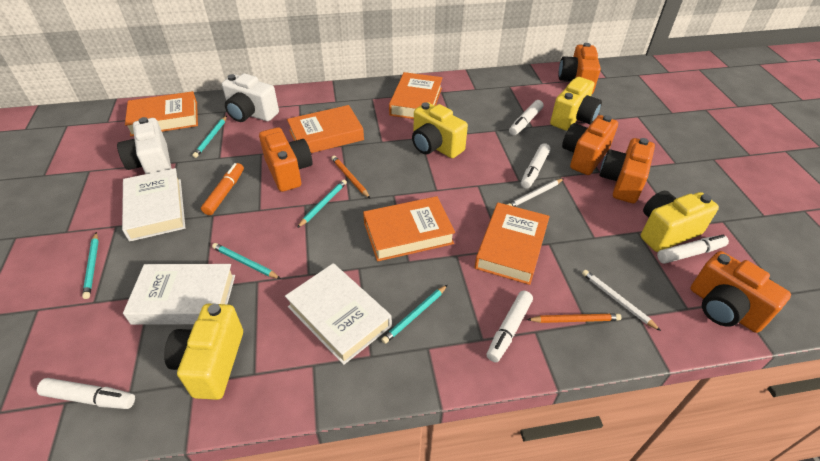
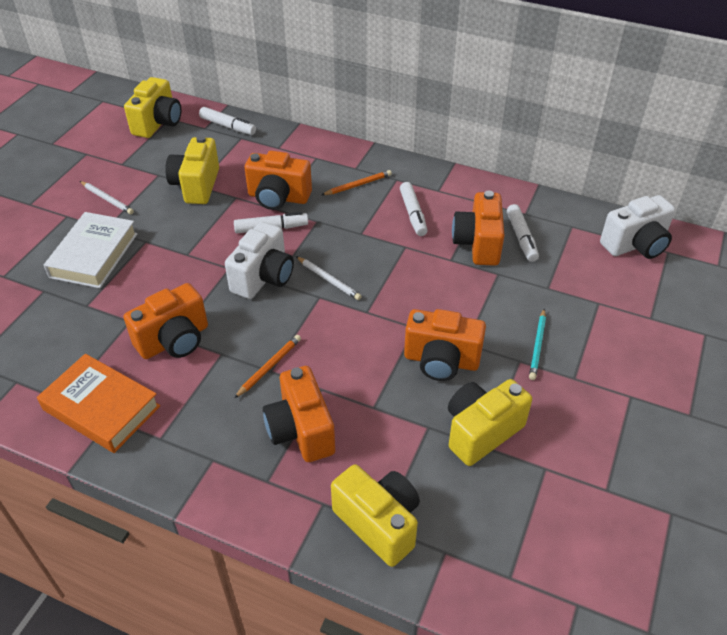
orange book: 5 -> 1
orange marker: 1 -> 0
turquoise pencil: 5 -> 1
white book: 3 -> 1
white marker: 5 -> 4

